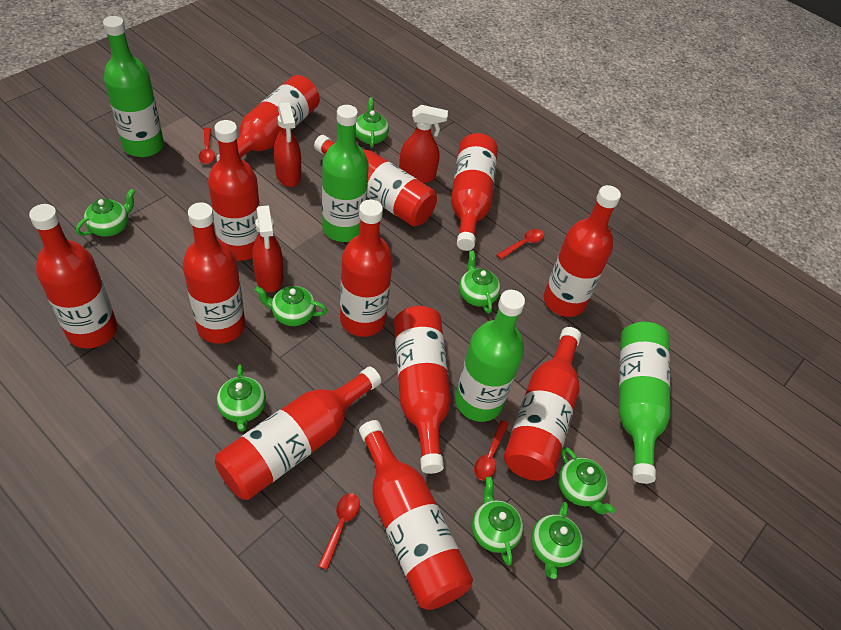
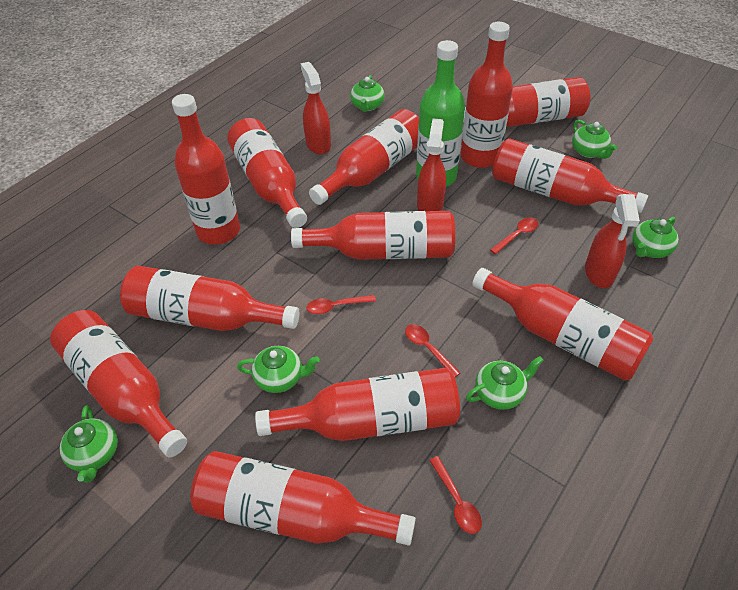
green bottle: 4 -> 1
green teapot: 8 -> 6

